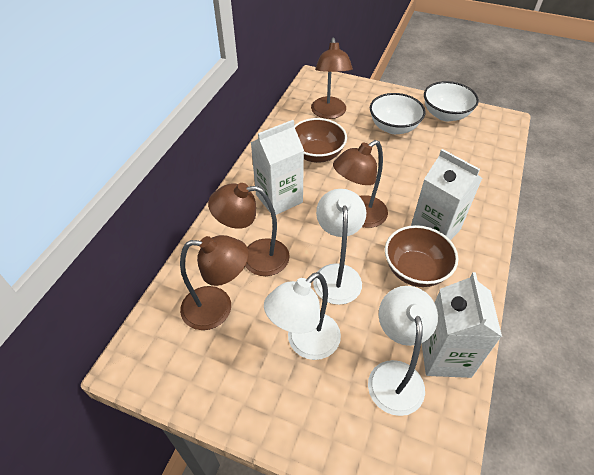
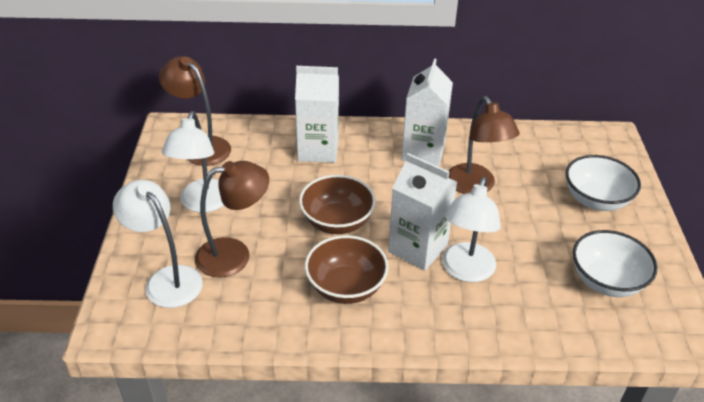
brown lamp: 4 -> 3

